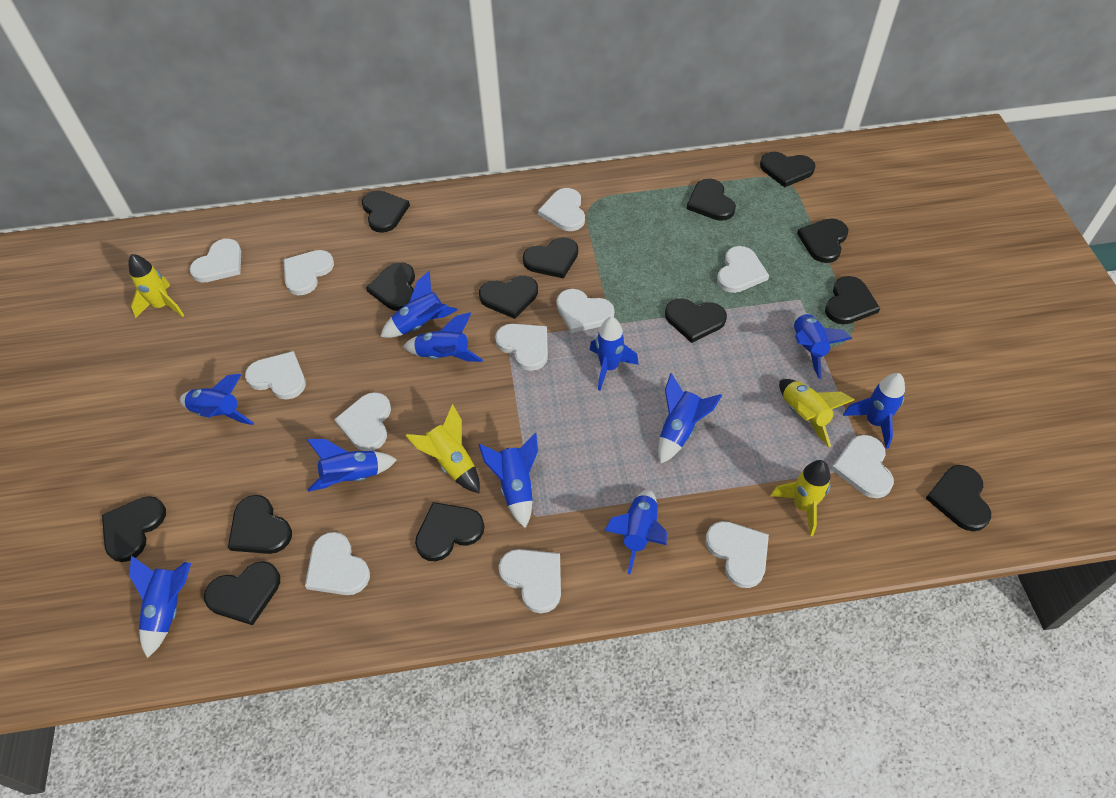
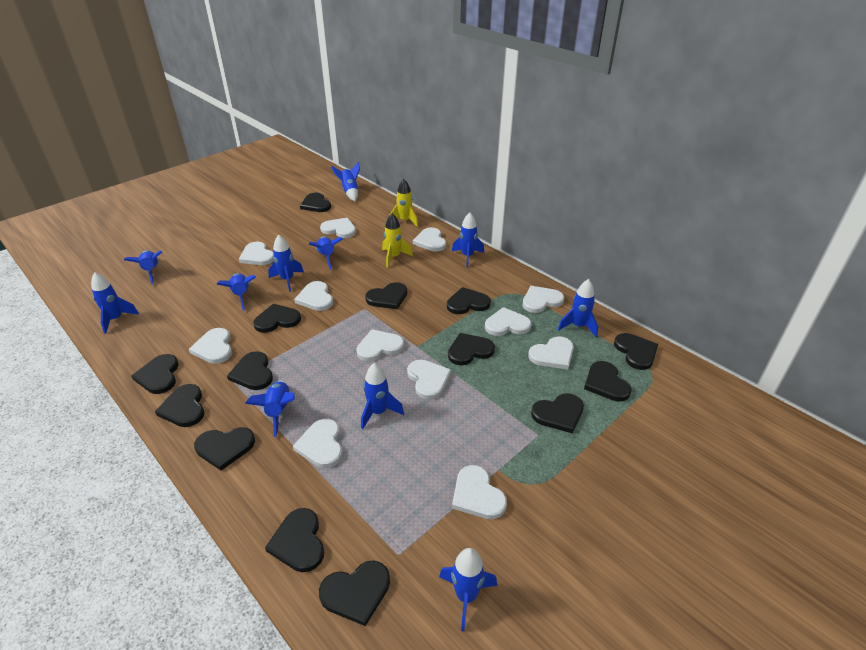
yellow rocket: 4 -> 2

